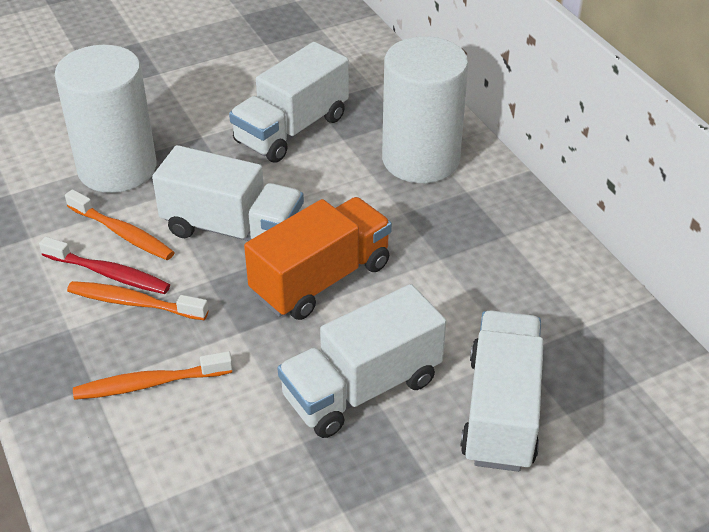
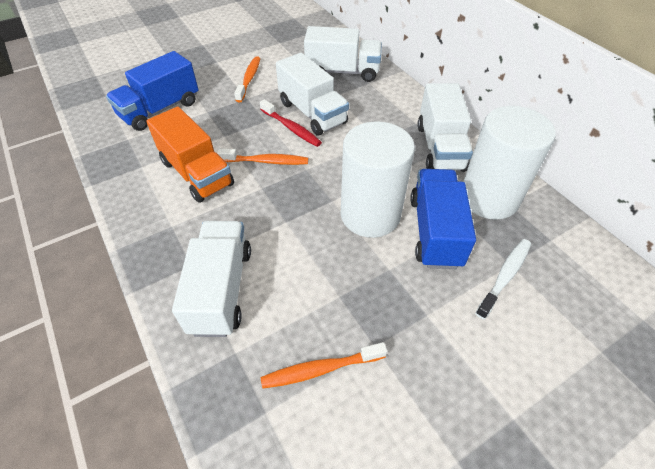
blue truck: 0 -> 2
white toothbrush: 0 -> 1

